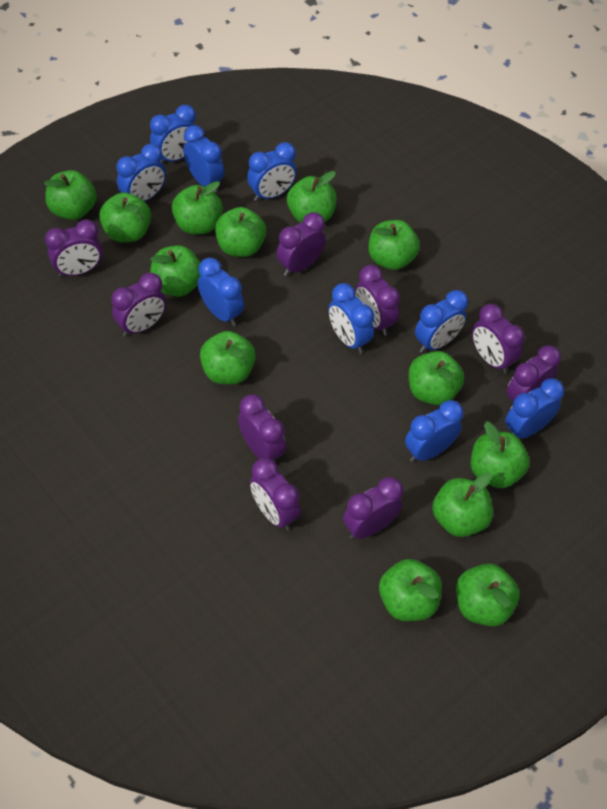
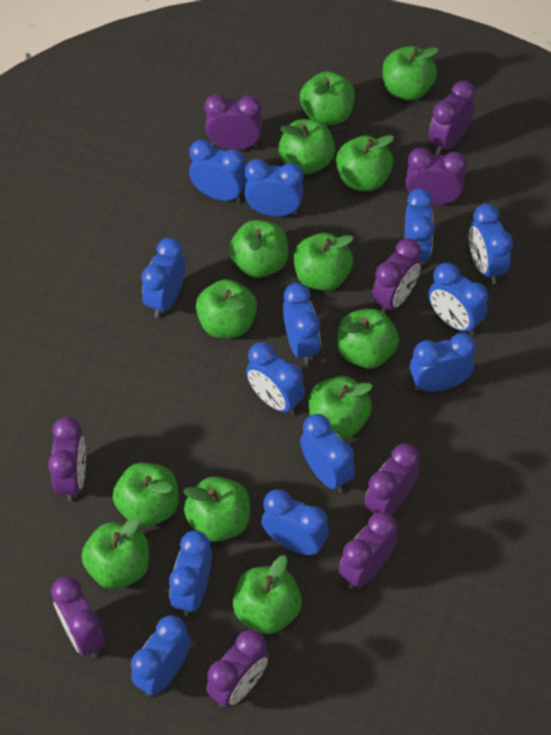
blue clock: 9 -> 13

